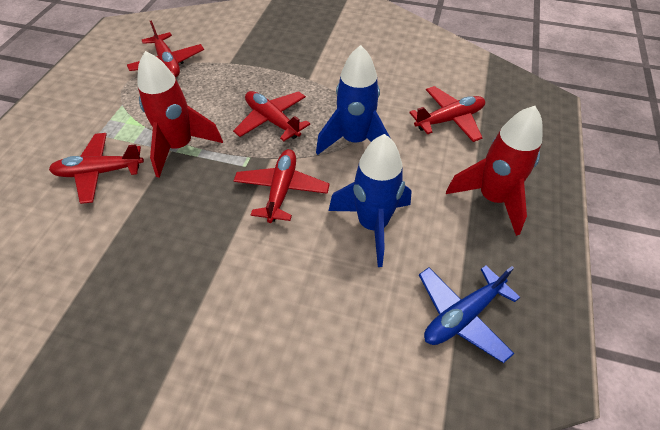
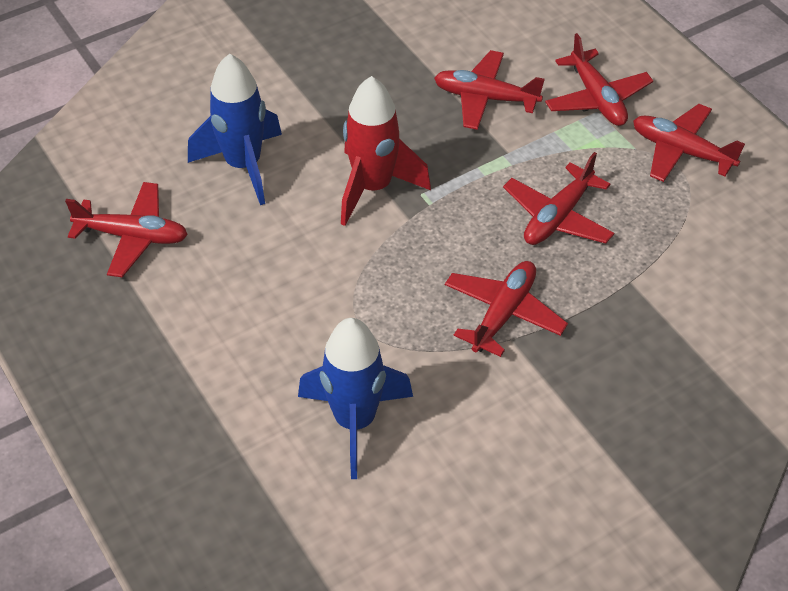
blue plane: 1 -> 0
red plane: 5 -> 6
red rocket: 2 -> 1

